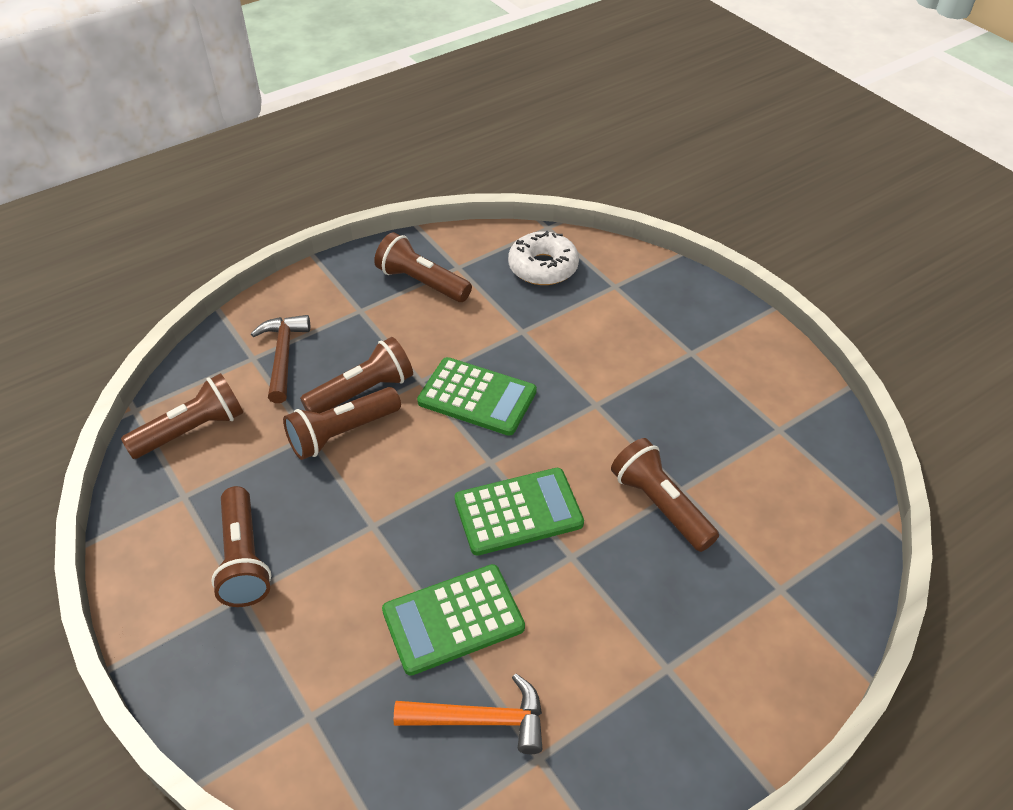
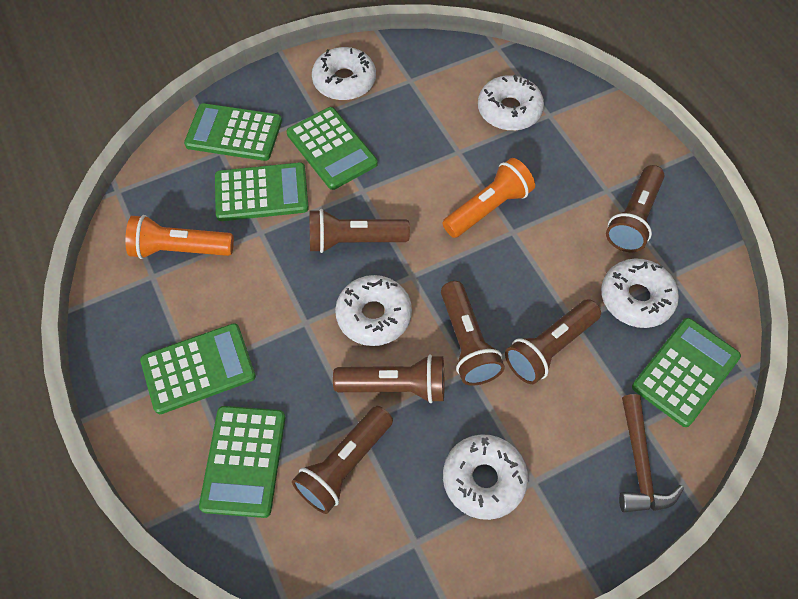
green calculator: 3 -> 6
orange flashlight: 0 -> 2
orange hammer: 1 -> 0
white donut: 1 -> 5

